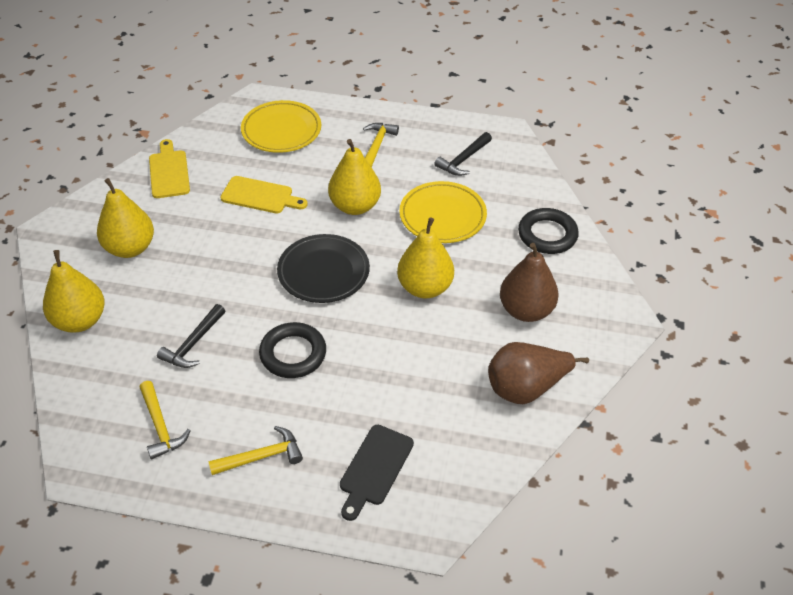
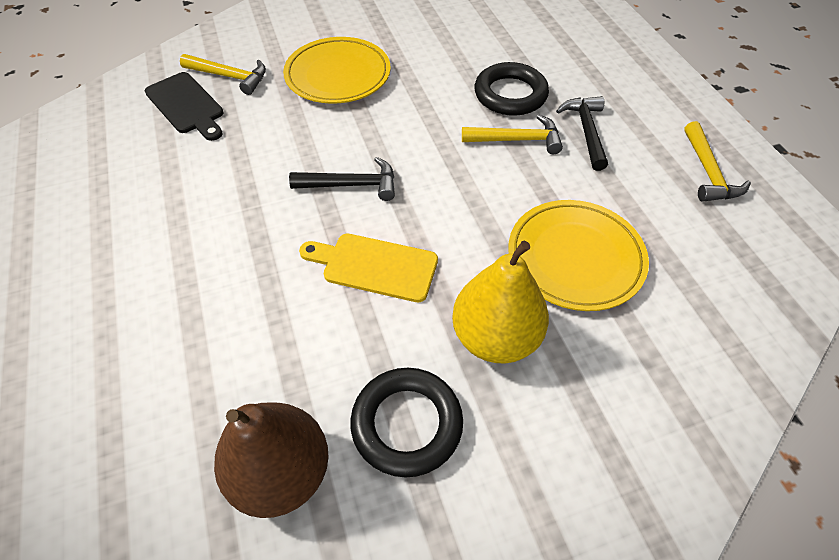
black plate: 1 -> 0
brown pear: 2 -> 1
yellow cutting board: 2 -> 1
yellow pear: 4 -> 1

